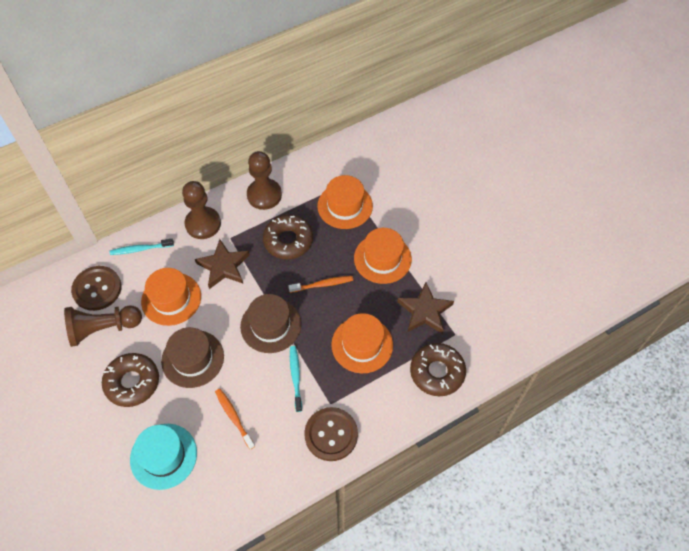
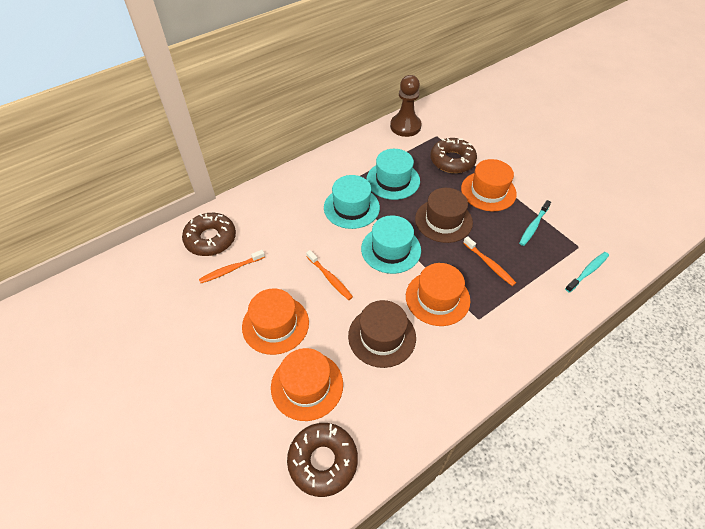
brown button: 2 -> 0
brown pawn: 3 -> 1
brown star: 2 -> 0
orange toothbrush: 2 -> 3
turquoise hat: 1 -> 3

